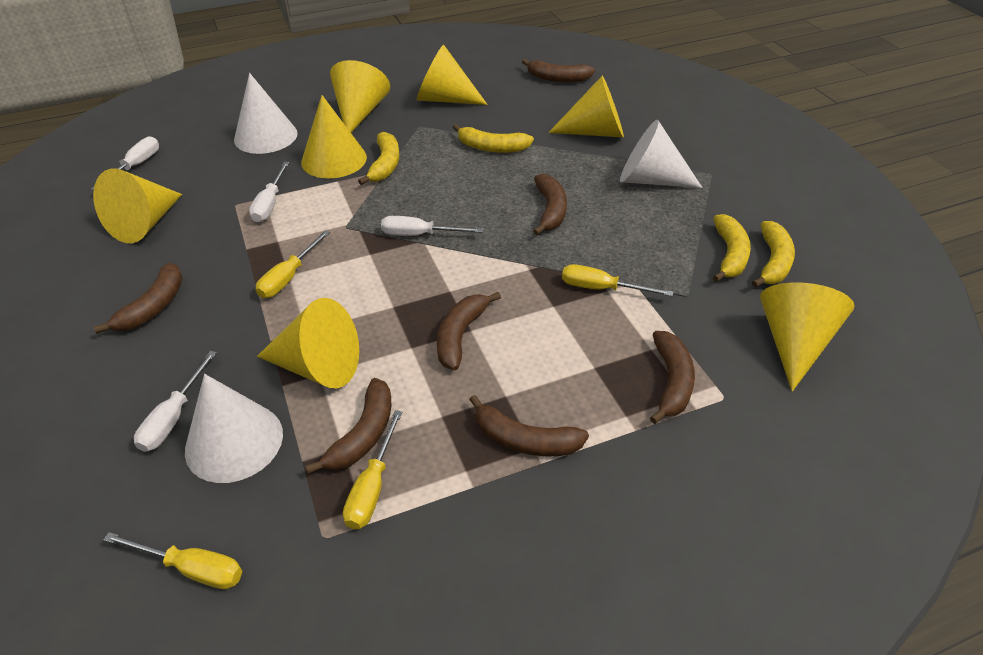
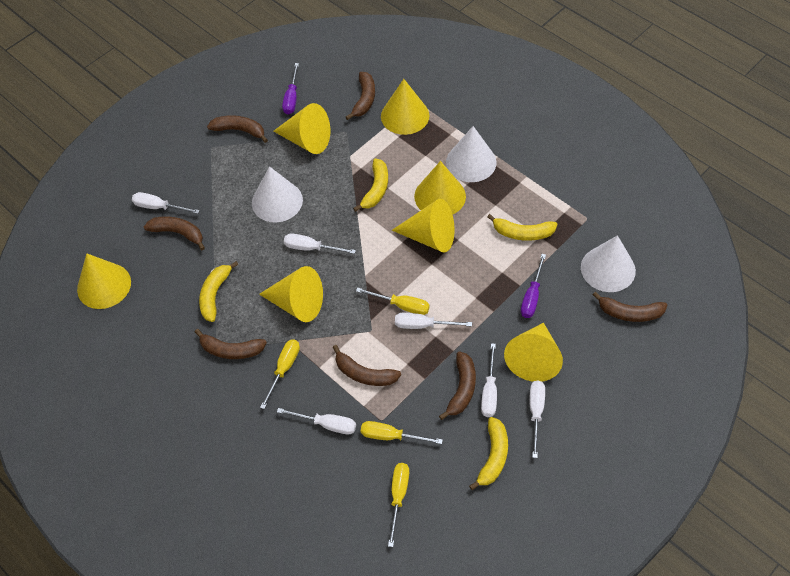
purple screwdriver: 0 -> 2
white screwdriver: 4 -> 6

